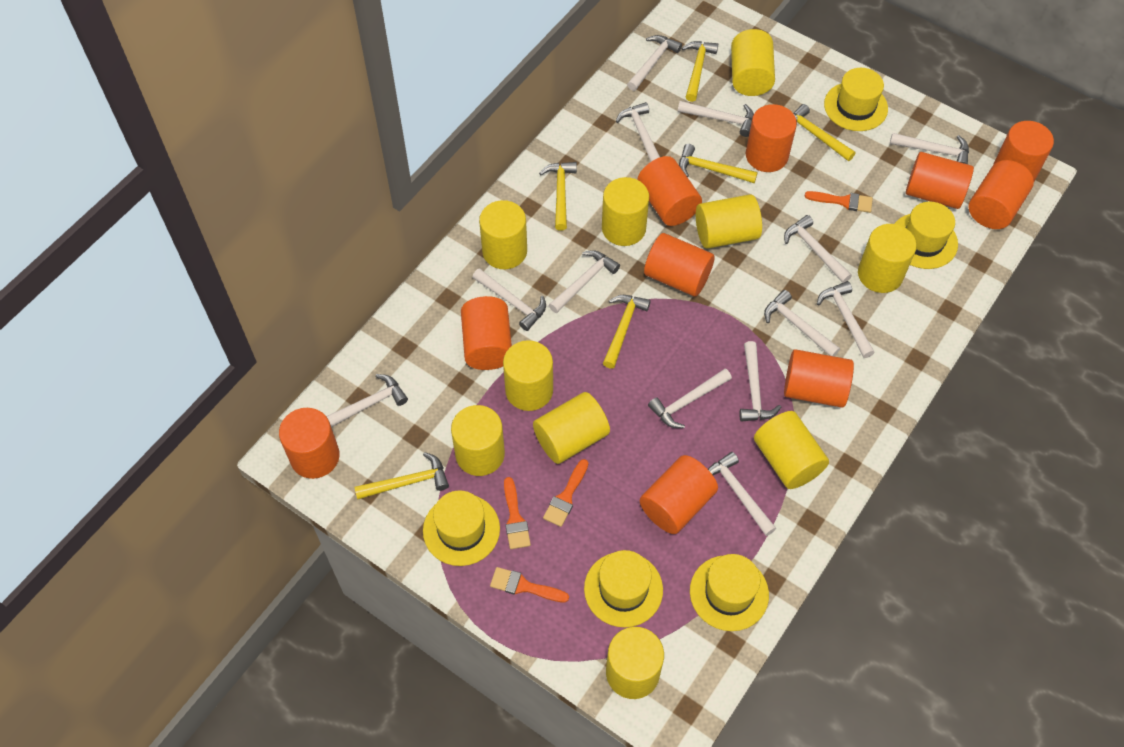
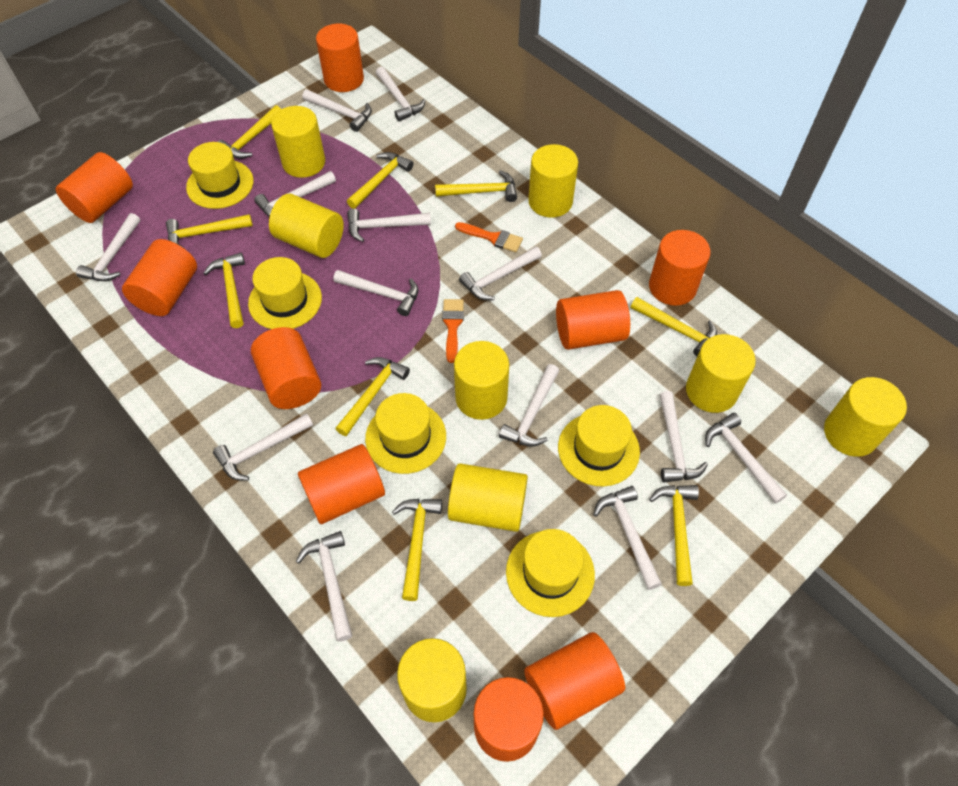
orange brush: 4 -> 2
orange cylinder: 10 -> 9
yellow cylinder: 10 -> 8
yellow hammer: 6 -> 9

